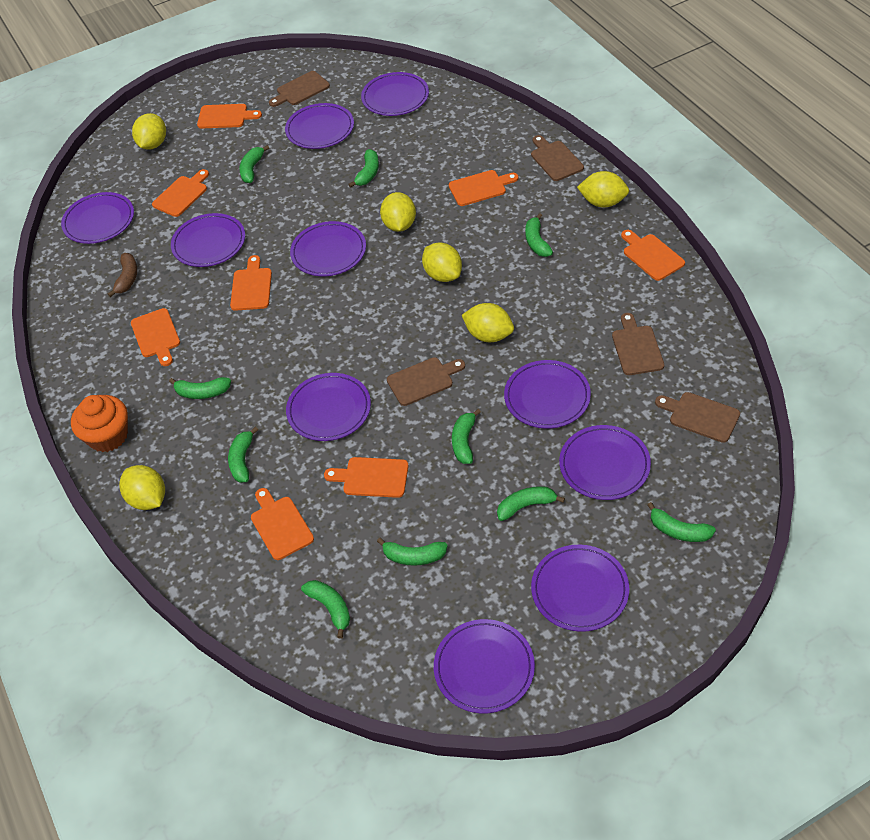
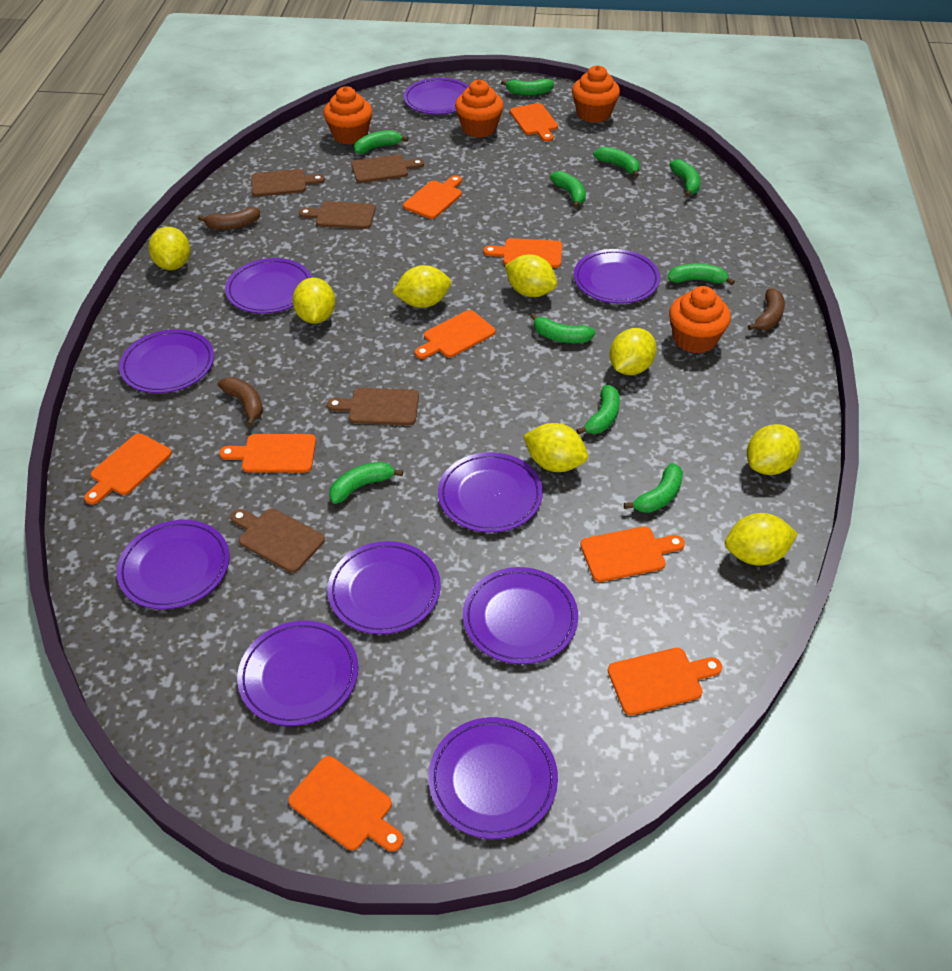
brown banana: 1 -> 3
orange cupcake: 1 -> 4
orange cutting board: 8 -> 9
yellow lemon: 6 -> 8

